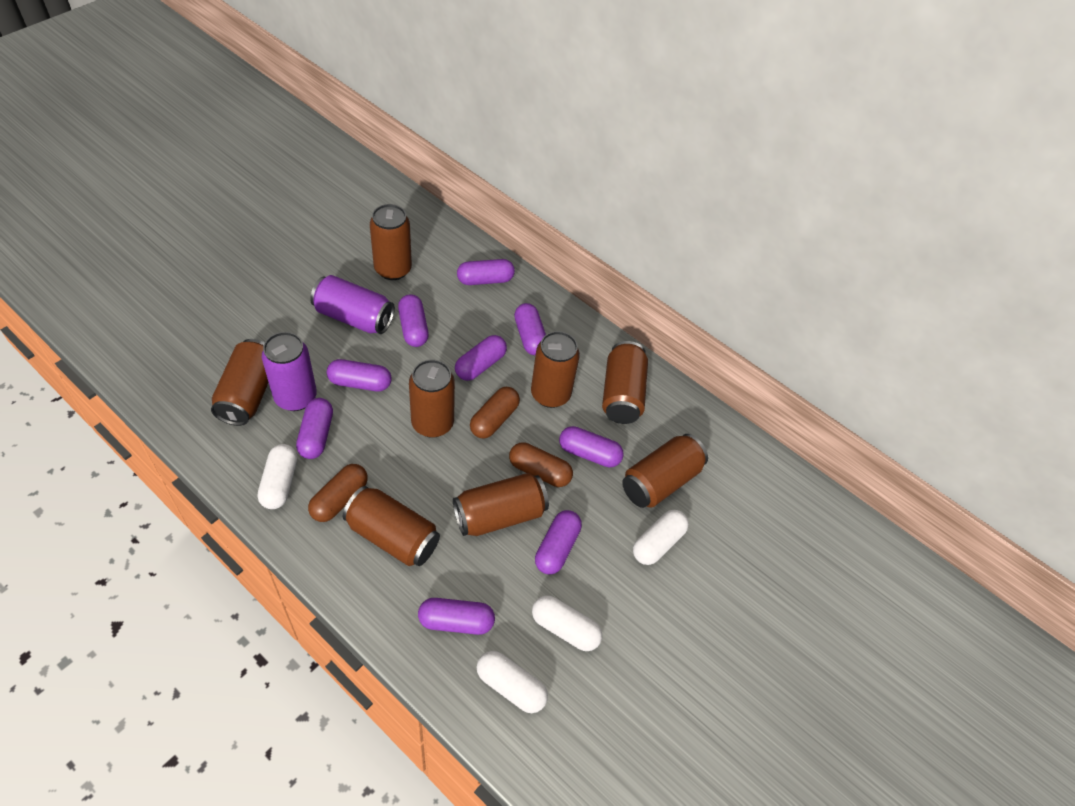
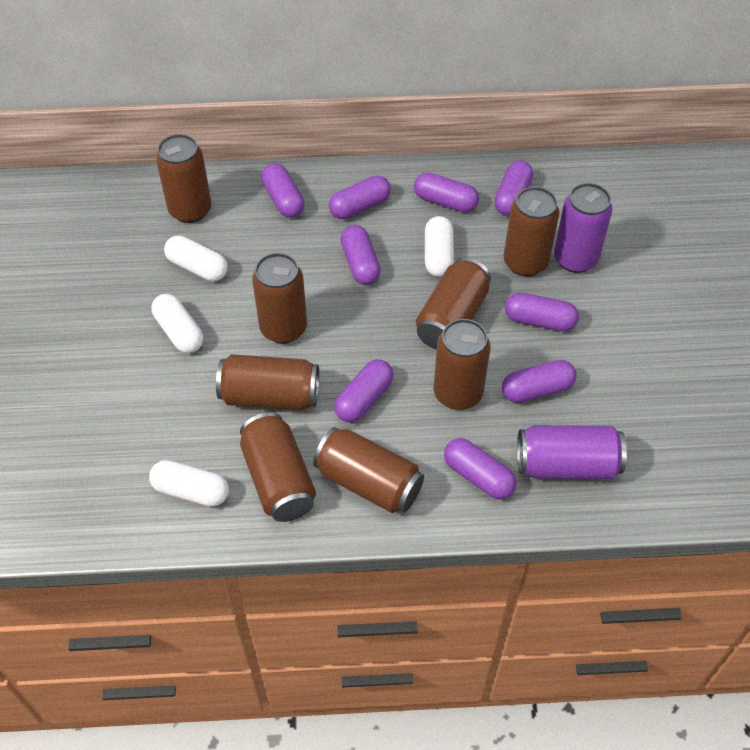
brown capsule: 3 -> 0

